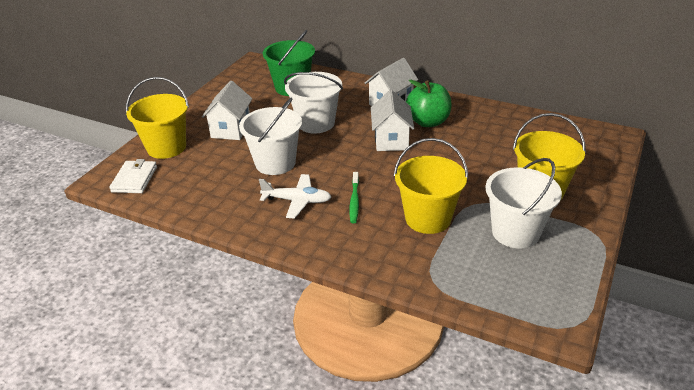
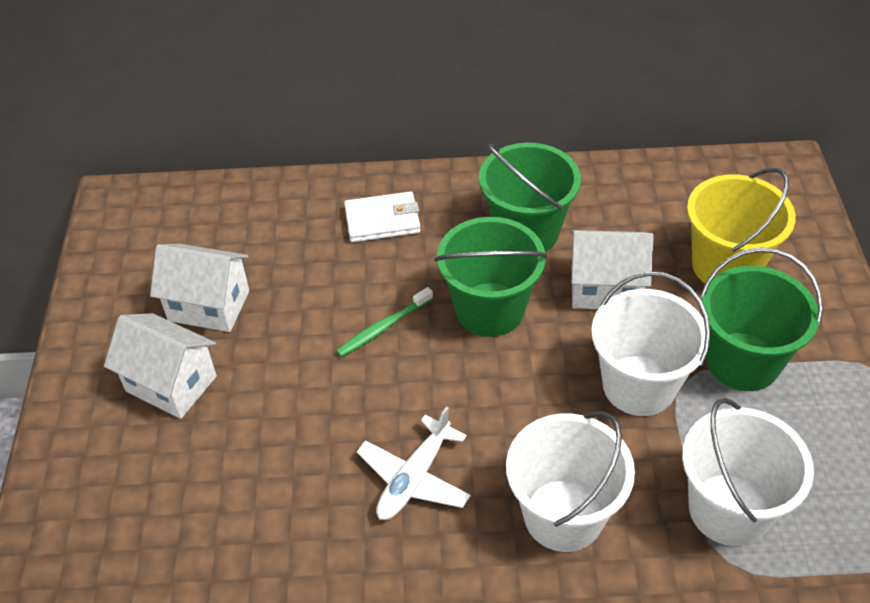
green apple: 1 -> 0
green bucket: 1 -> 3
yellow bucket: 3 -> 1

